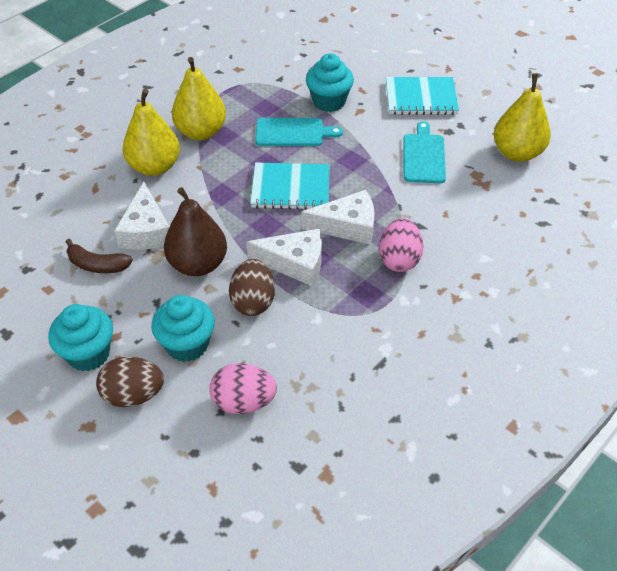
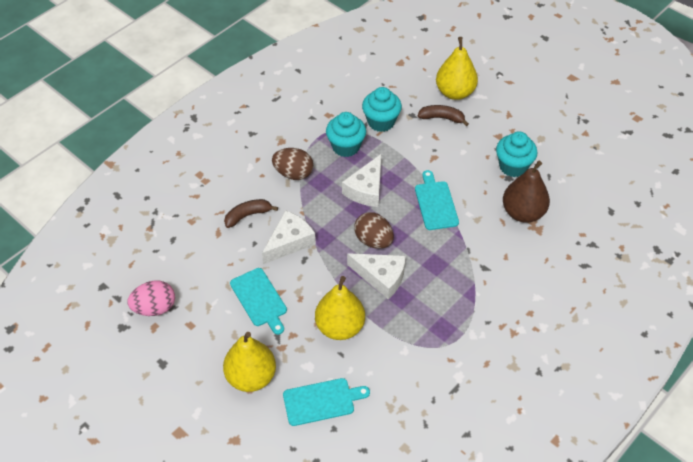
brown banana: 1 -> 2
pink egg: 2 -> 1
turquoise cutting board: 2 -> 3
turquoise notebook: 2 -> 0

